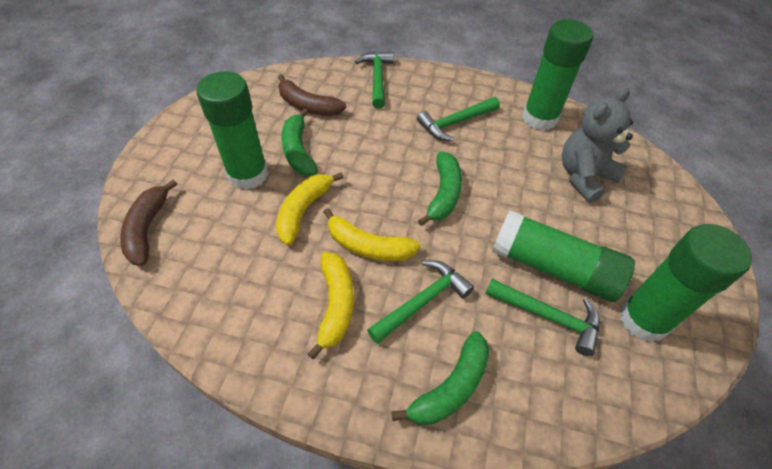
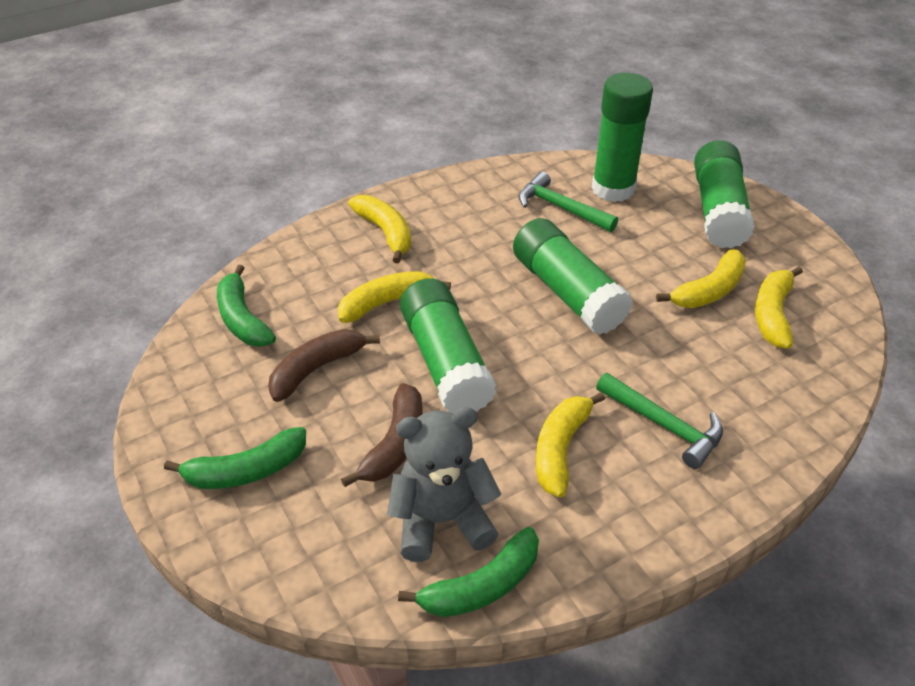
green hammer: 4 -> 2
yellow banana: 3 -> 5

